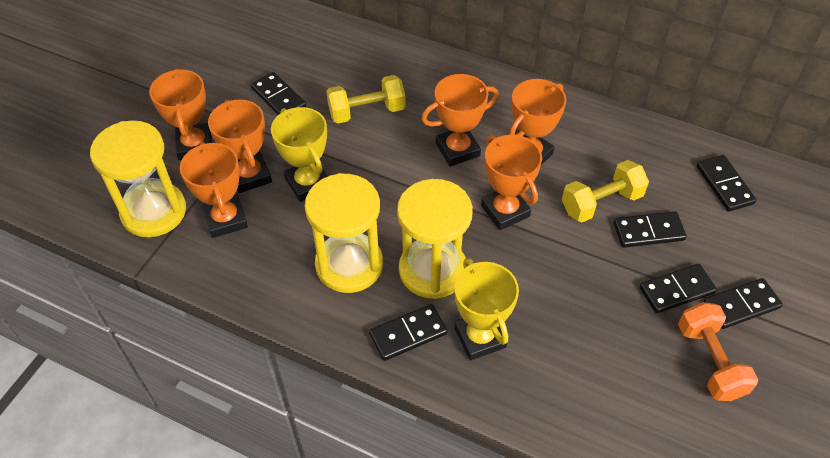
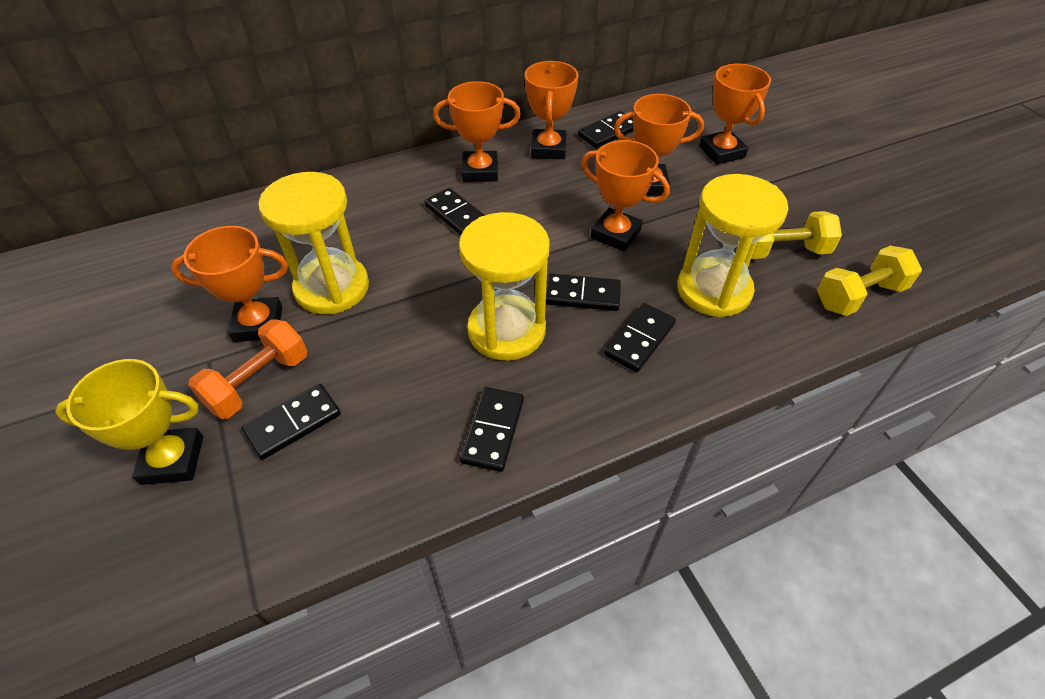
yellow trophy: 2 -> 1

